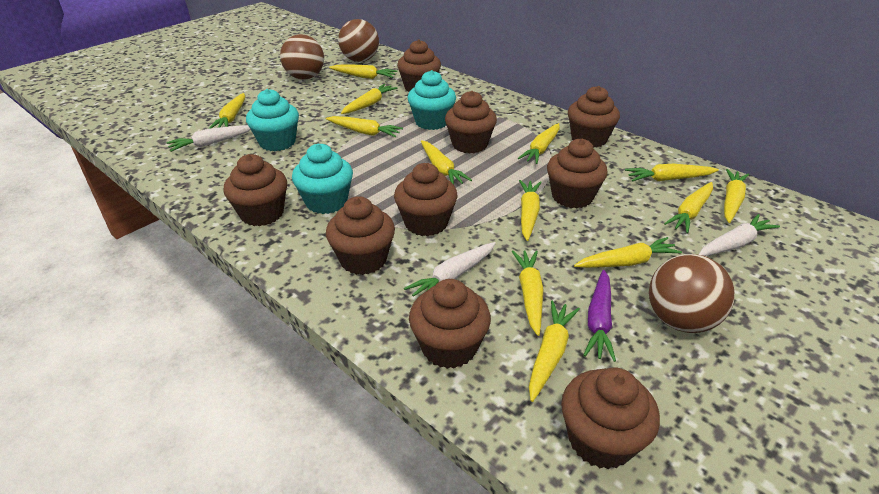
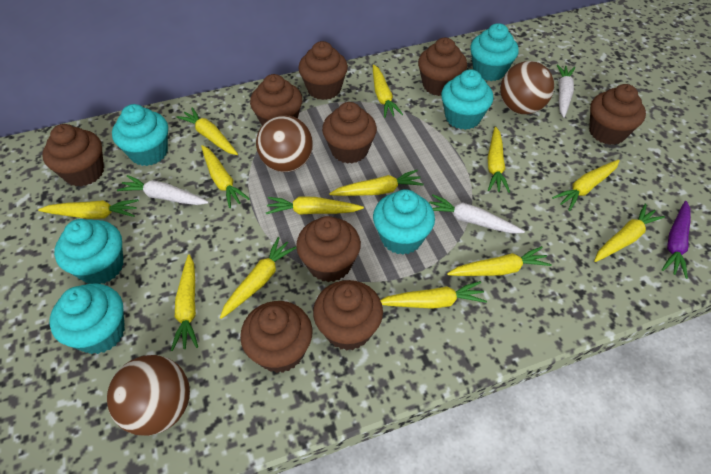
turquoise cupcake: 3 -> 6

